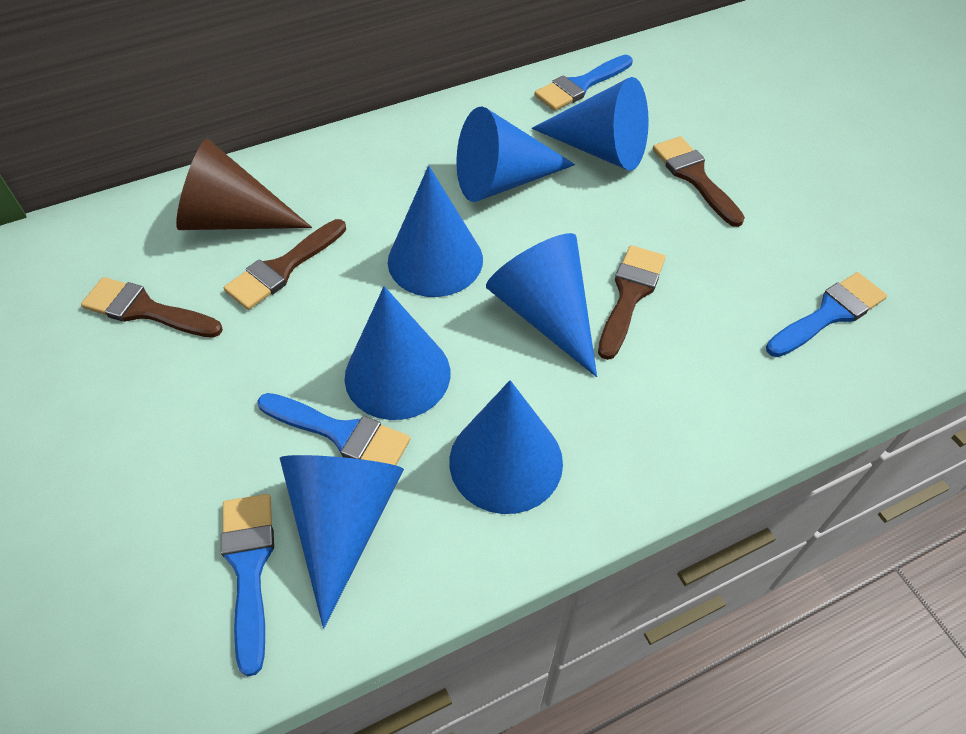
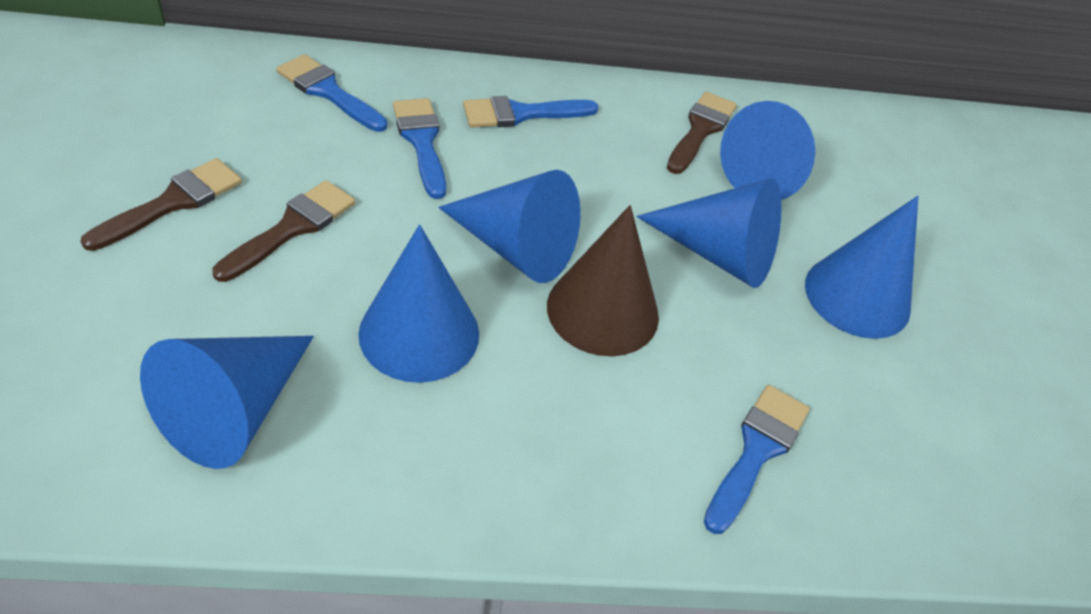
blue cone: 7 -> 6
brown brush: 4 -> 3

